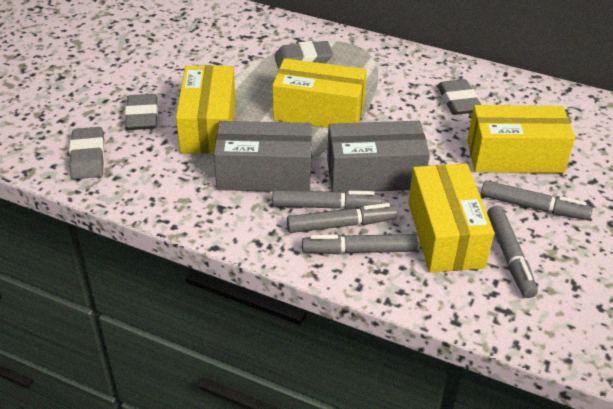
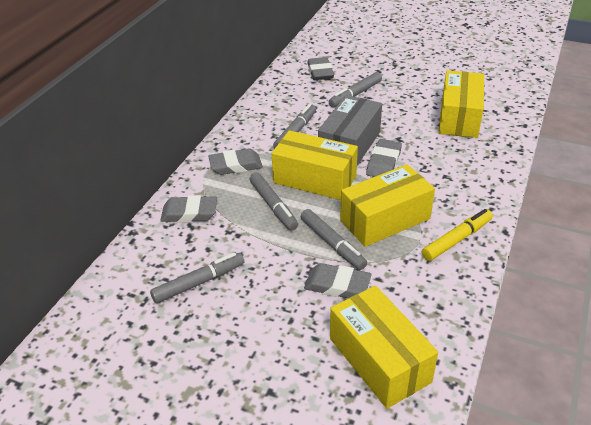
grey box: 2 -> 1
grey eraser: 4 -> 5
yellow marker: 0 -> 1

